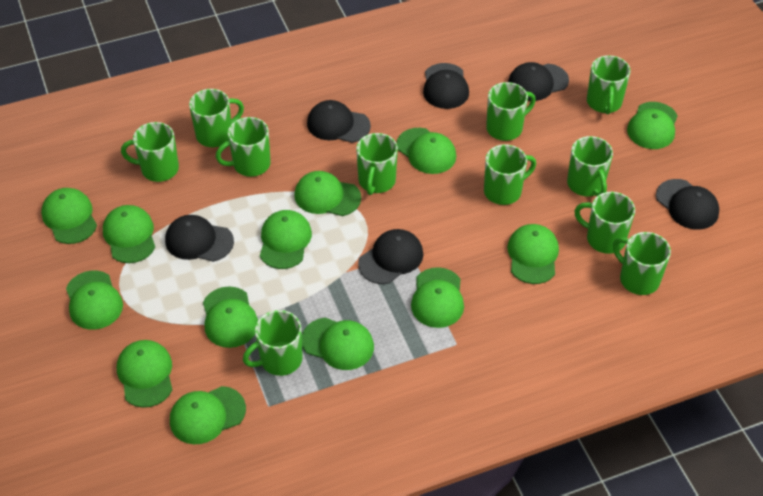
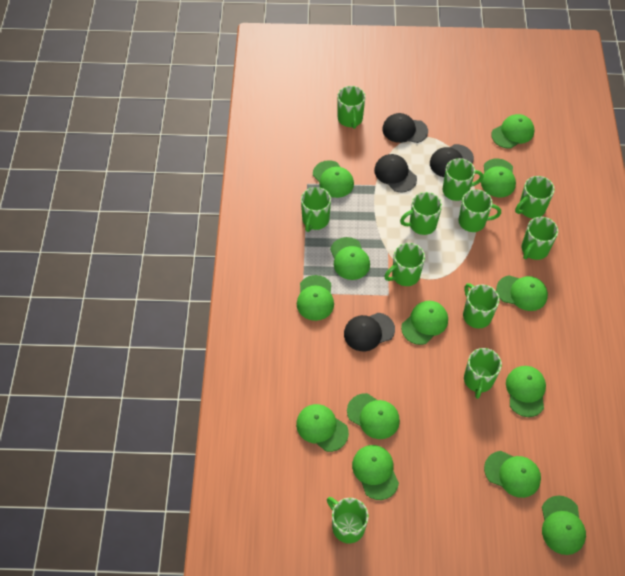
black cap: 6 -> 4

